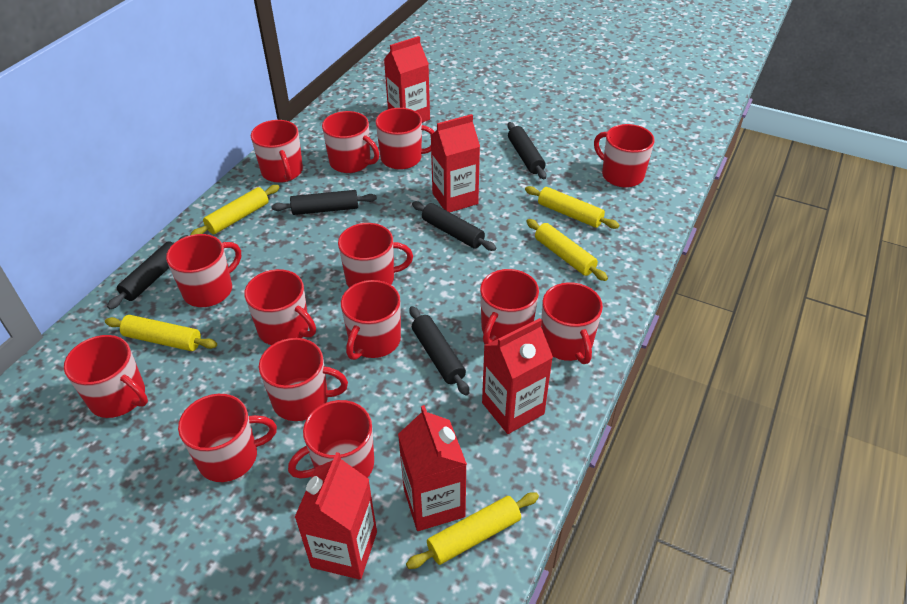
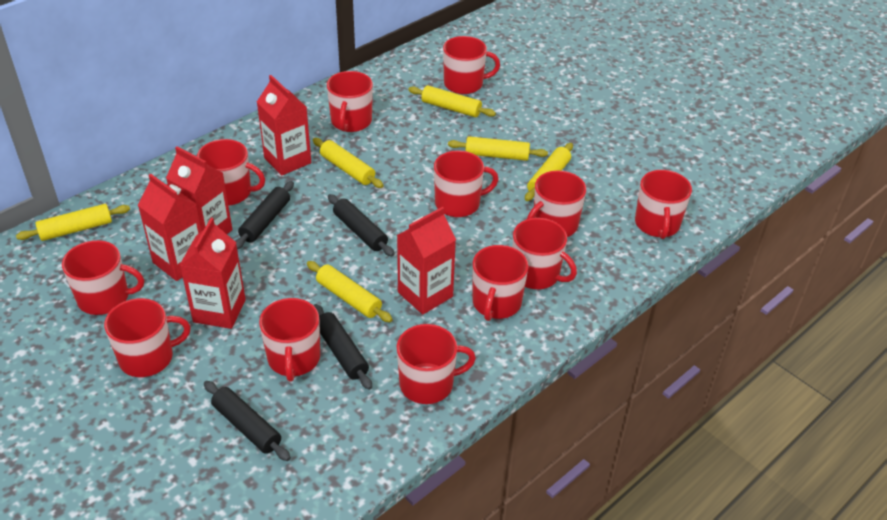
black rolling pin: 5 -> 4
red mug: 14 -> 12
yellow rolling pin: 5 -> 6

